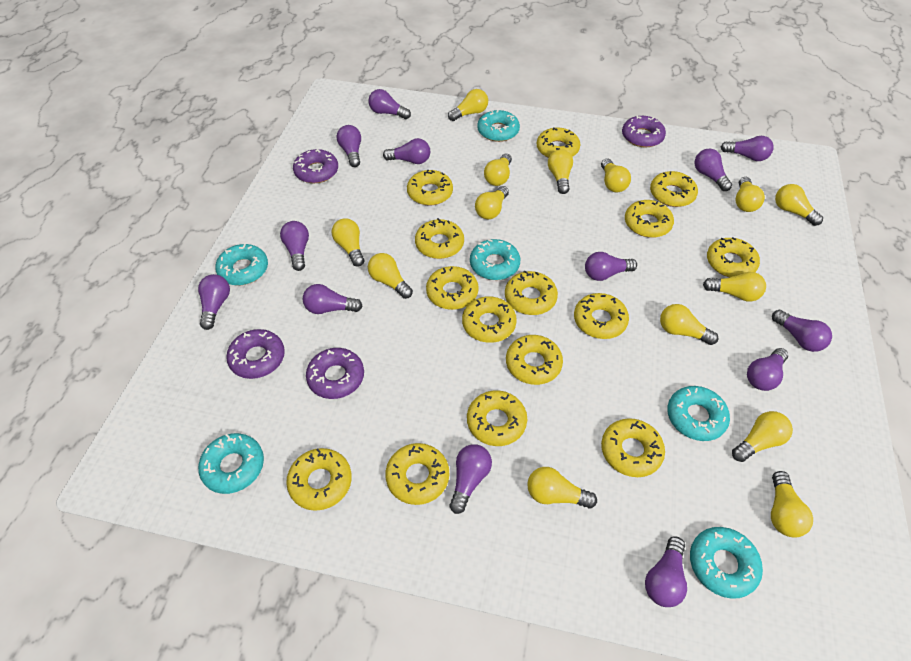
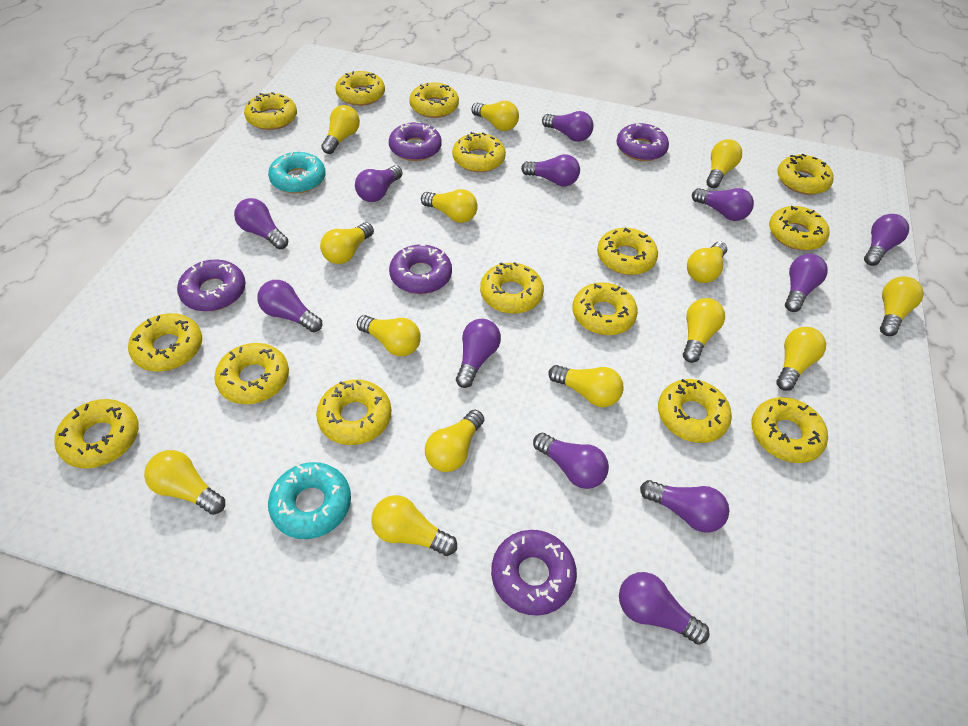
purple donut: 4 -> 5
purple light bulb: 13 -> 12
turquoise donut: 6 -> 2

